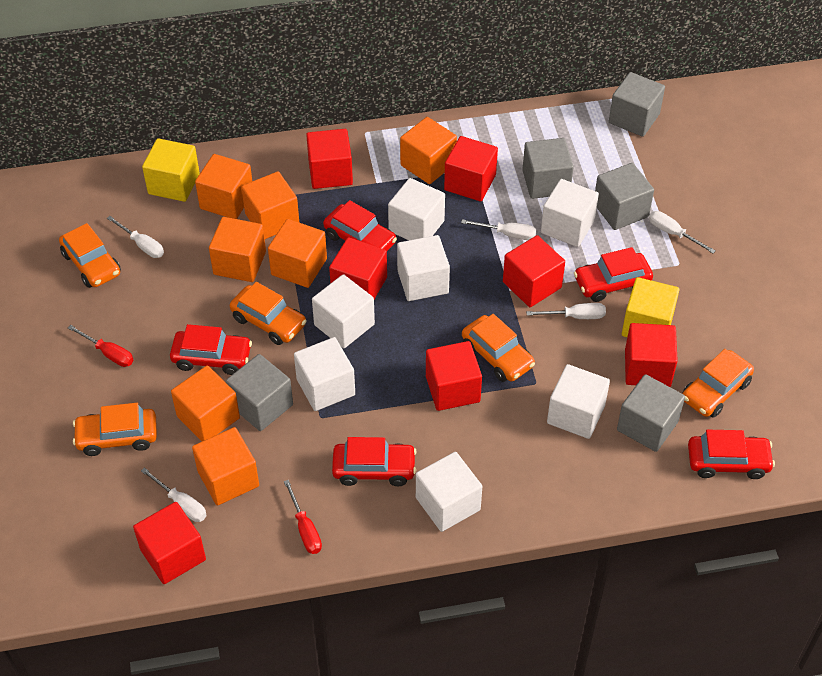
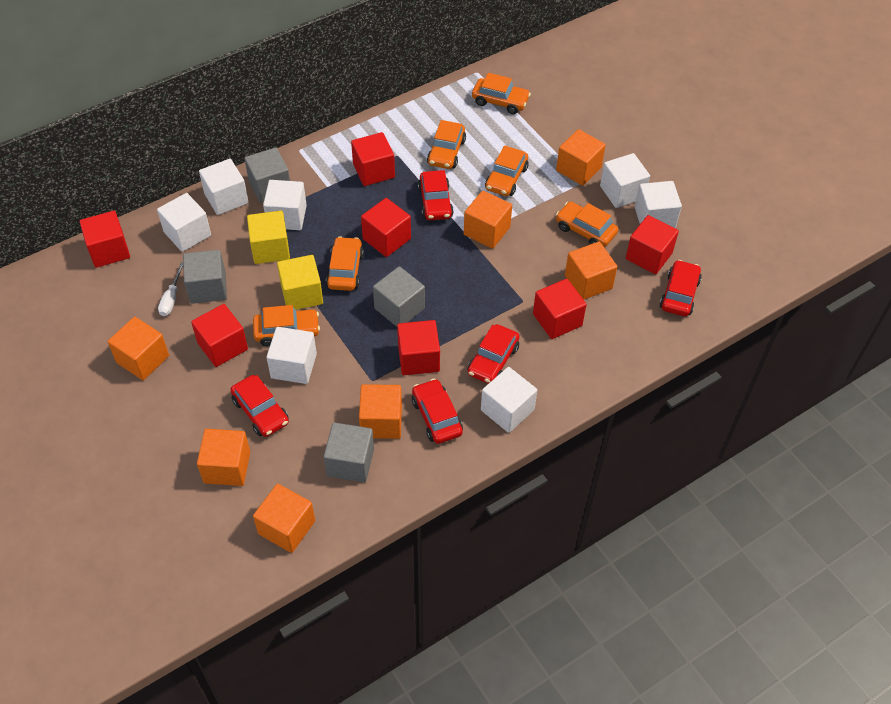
grey cube: 5 -> 4
orange car: 5 -> 6
red screwdriver: 2 -> 0
white screwdriver: 5 -> 1

